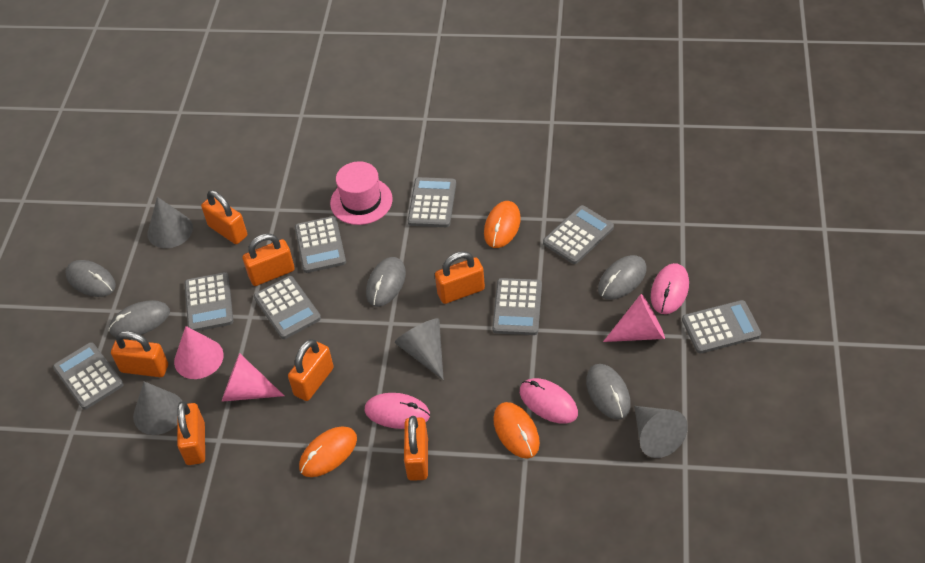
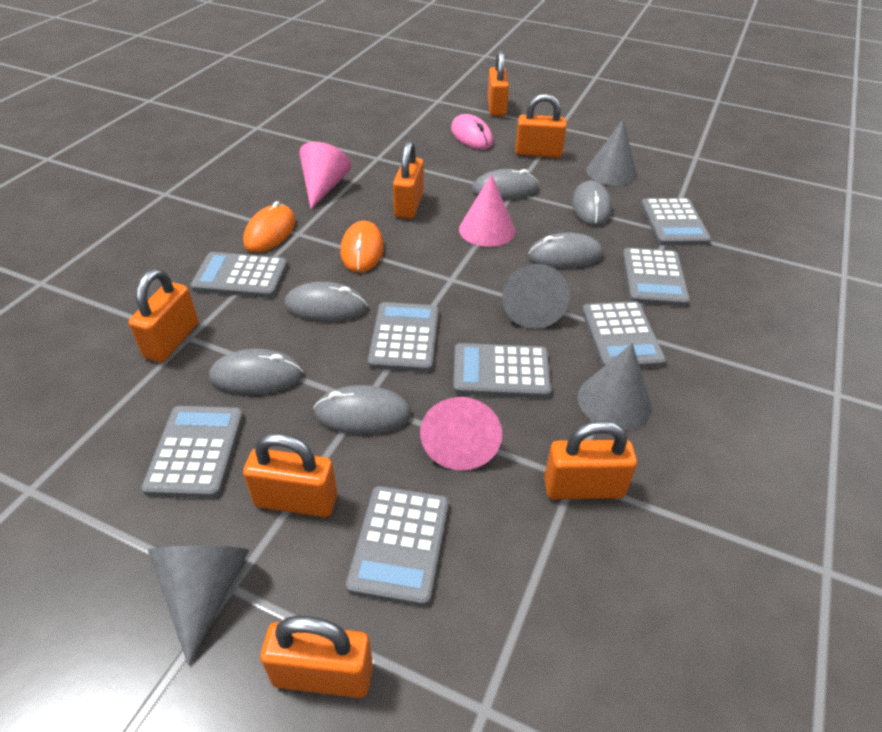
grey mouse: 5 -> 6
orange mouse: 3 -> 2
pink hat: 1 -> 0
pink mouse: 3 -> 1

